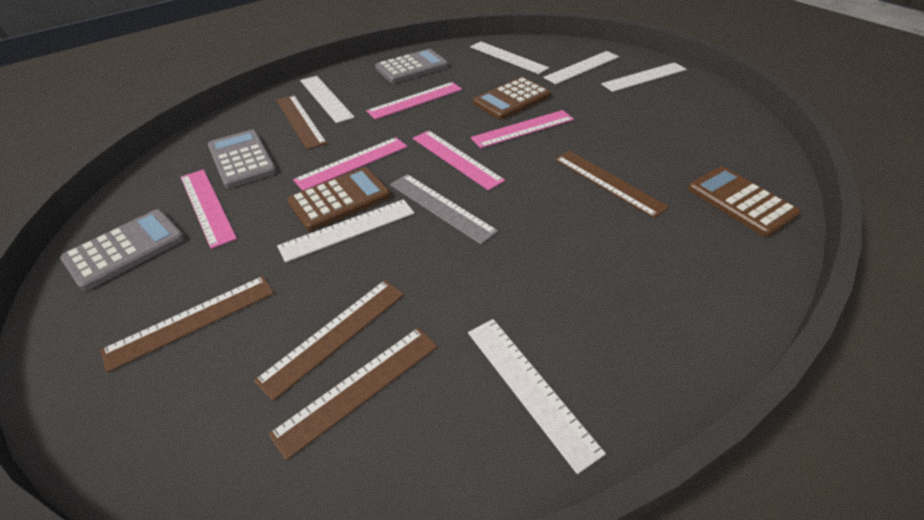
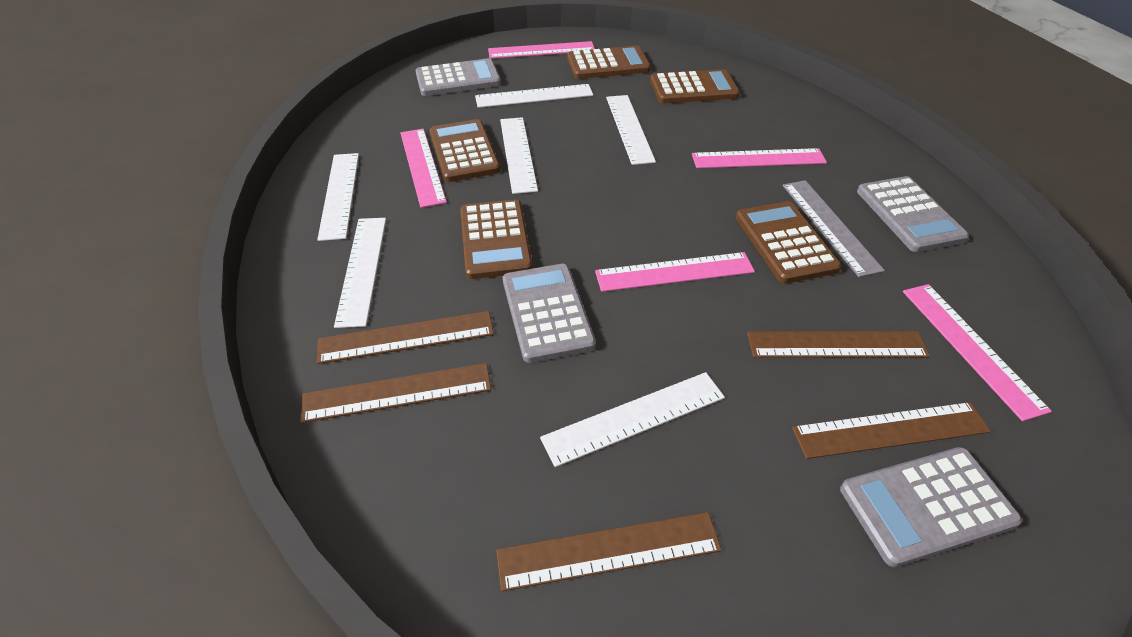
brown calculator: 3 -> 5
grey calculator: 3 -> 4

